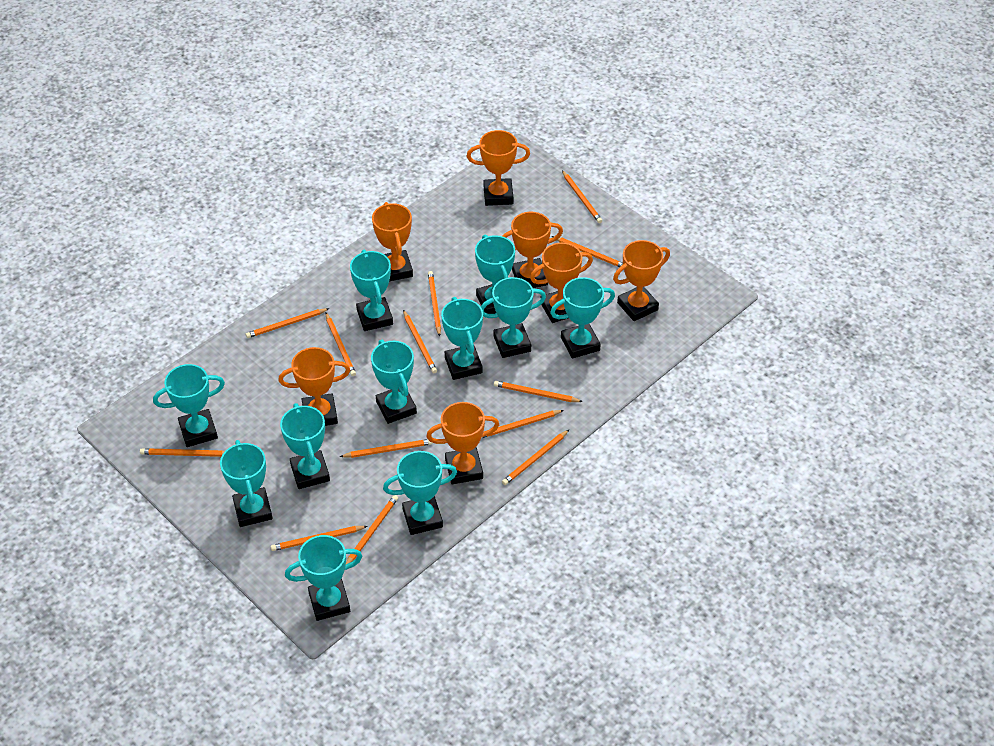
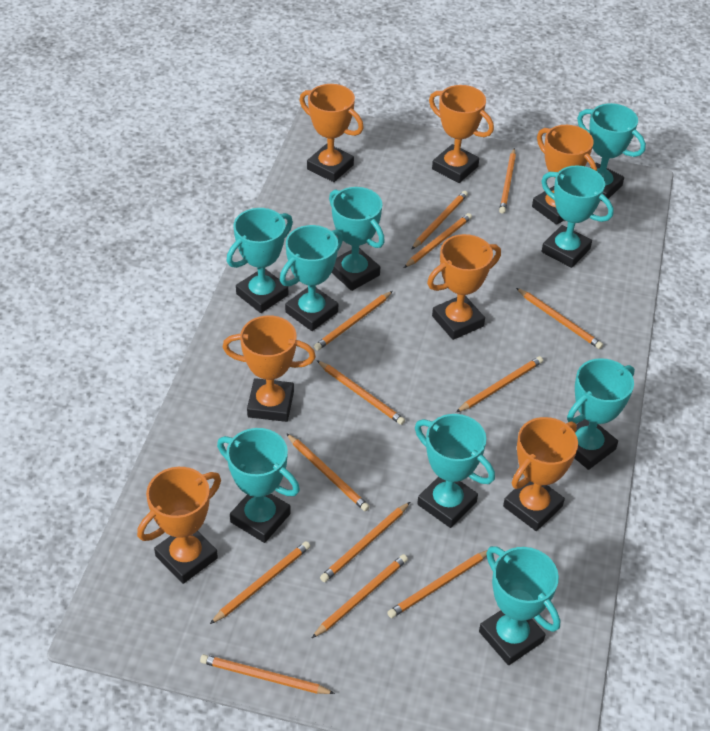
turquoise trophy: 11 -> 9

